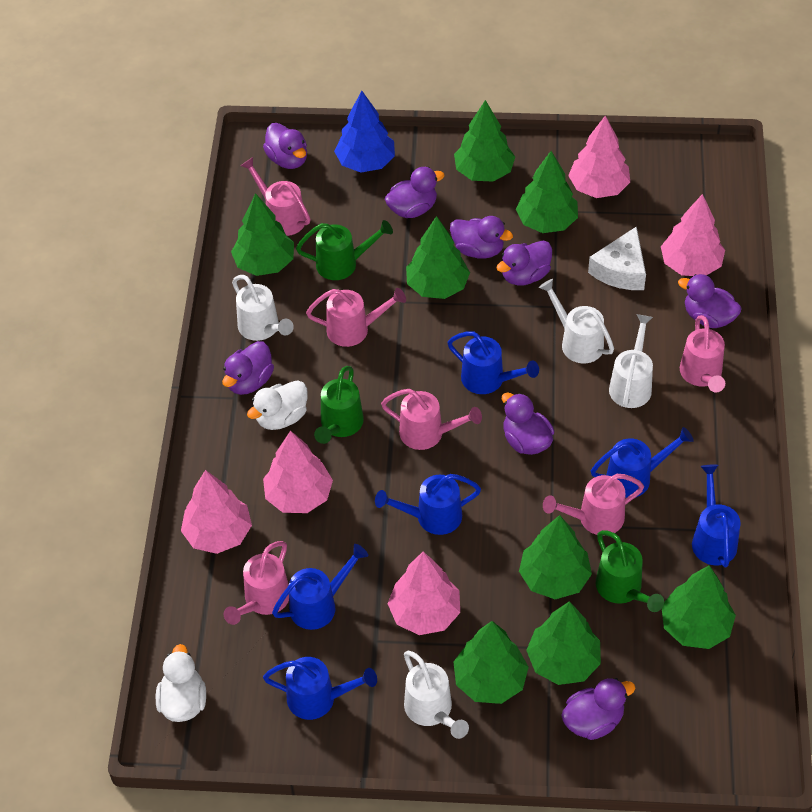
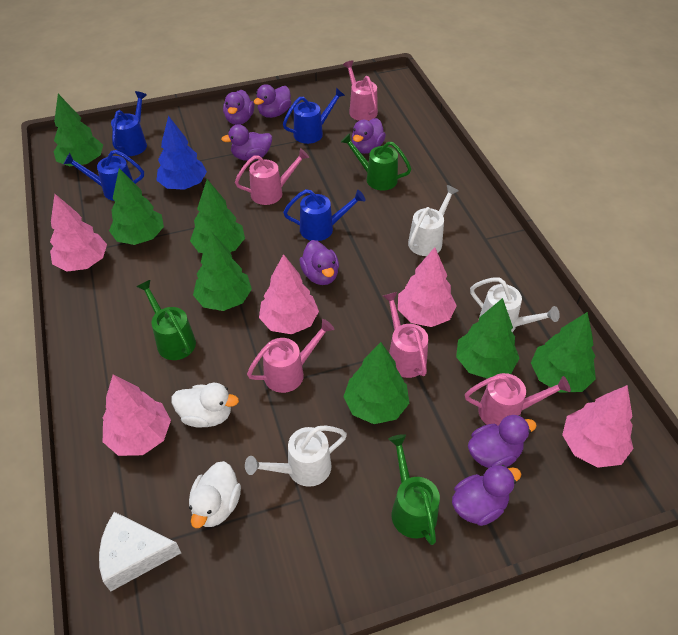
blue watering can: 6 -> 4
green tree: 8 -> 7
pink watering can: 6 -> 5
purple duck: 8 -> 7
white watering can: 4 -> 3

